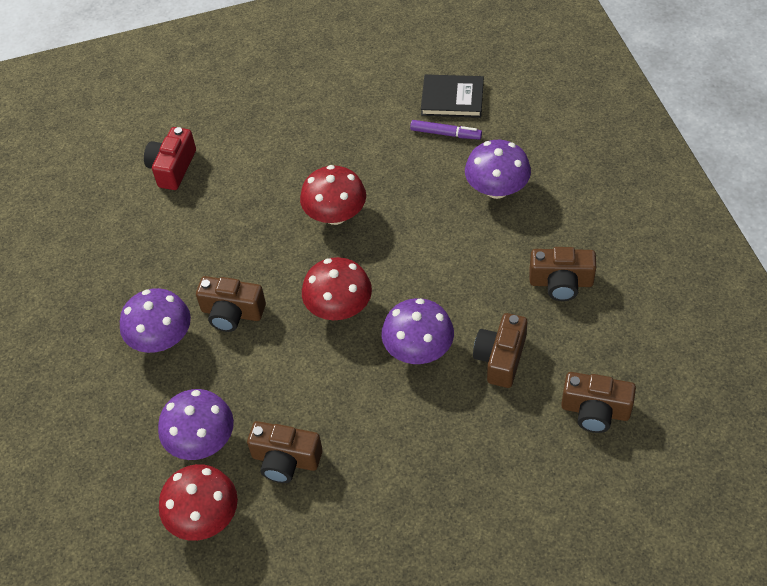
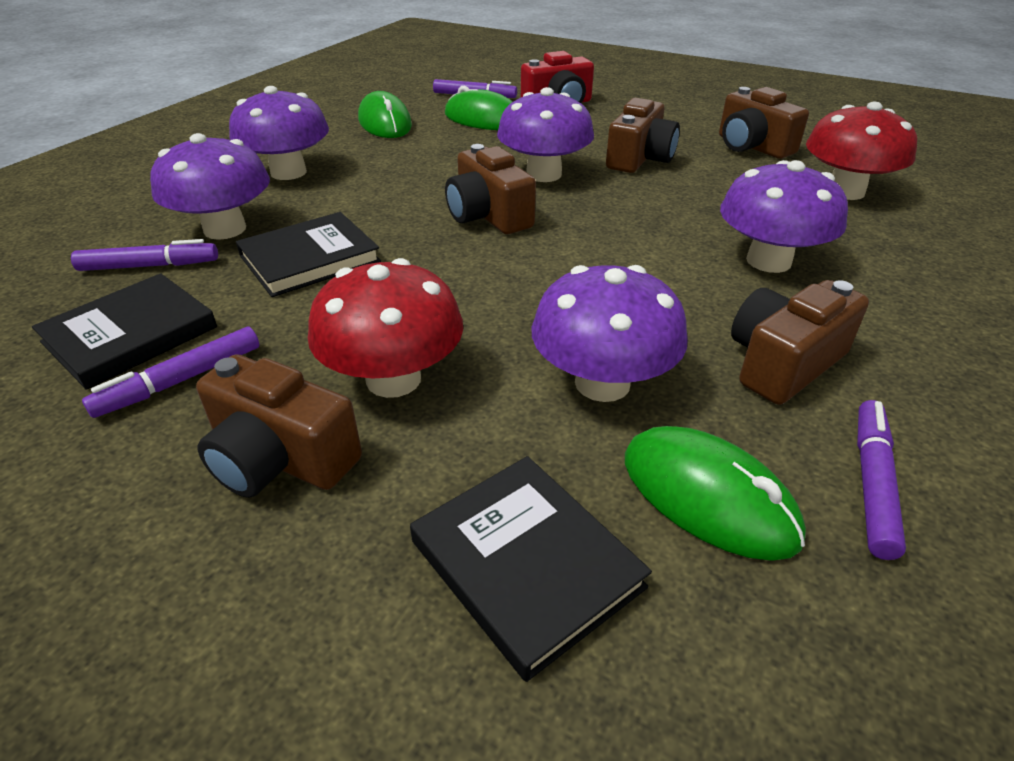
black book: 1 -> 3
green mouse: 0 -> 3
purple marker: 1 -> 4
purple mushroom: 4 -> 5
red mushroom: 3 -> 2

